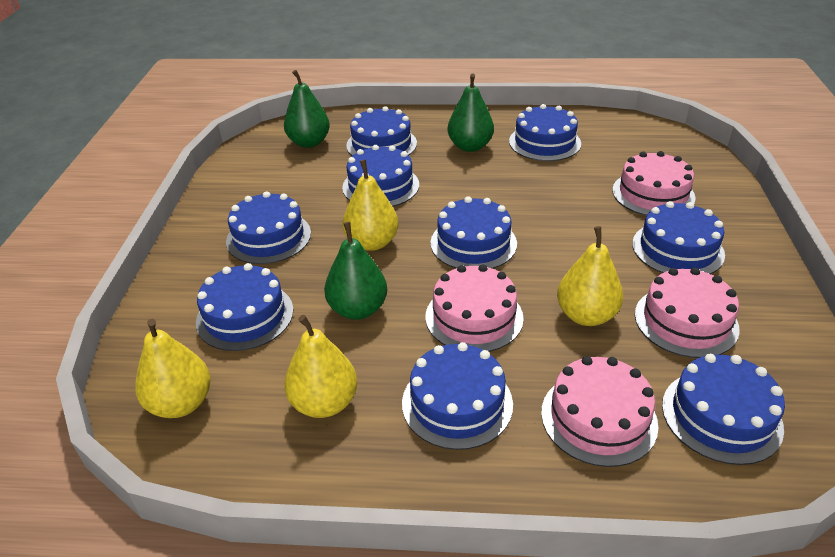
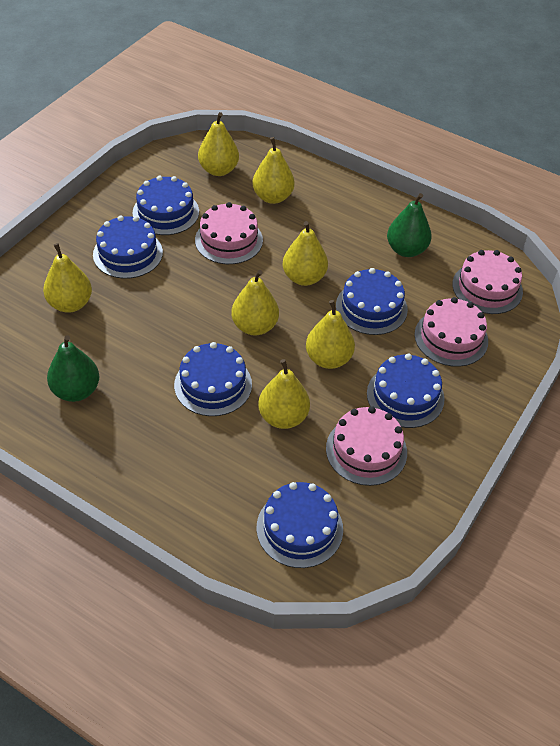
blue cake: 9 -> 6
green pear: 3 -> 2
yellow pear: 4 -> 7

